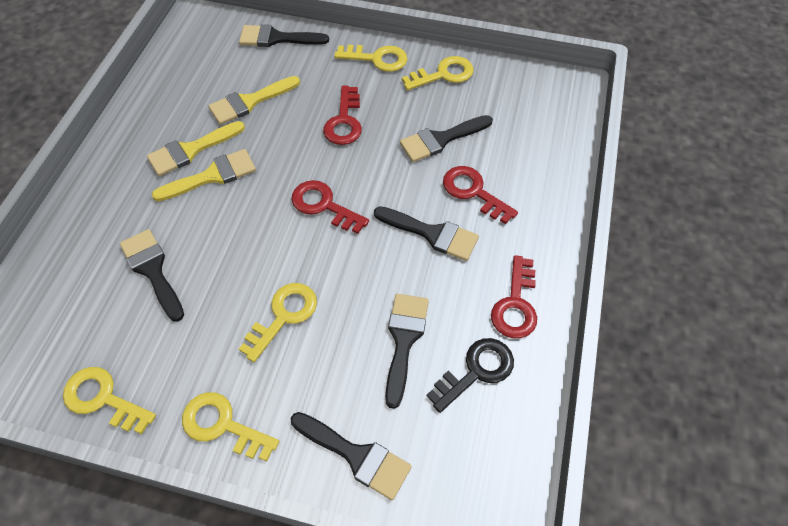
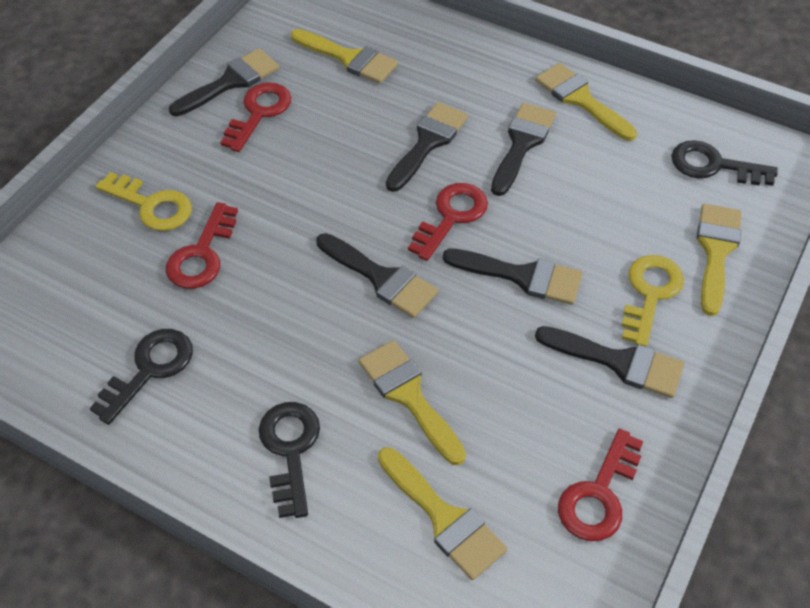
black key: 1 -> 3
yellow brush: 3 -> 5
yellow key: 5 -> 2

